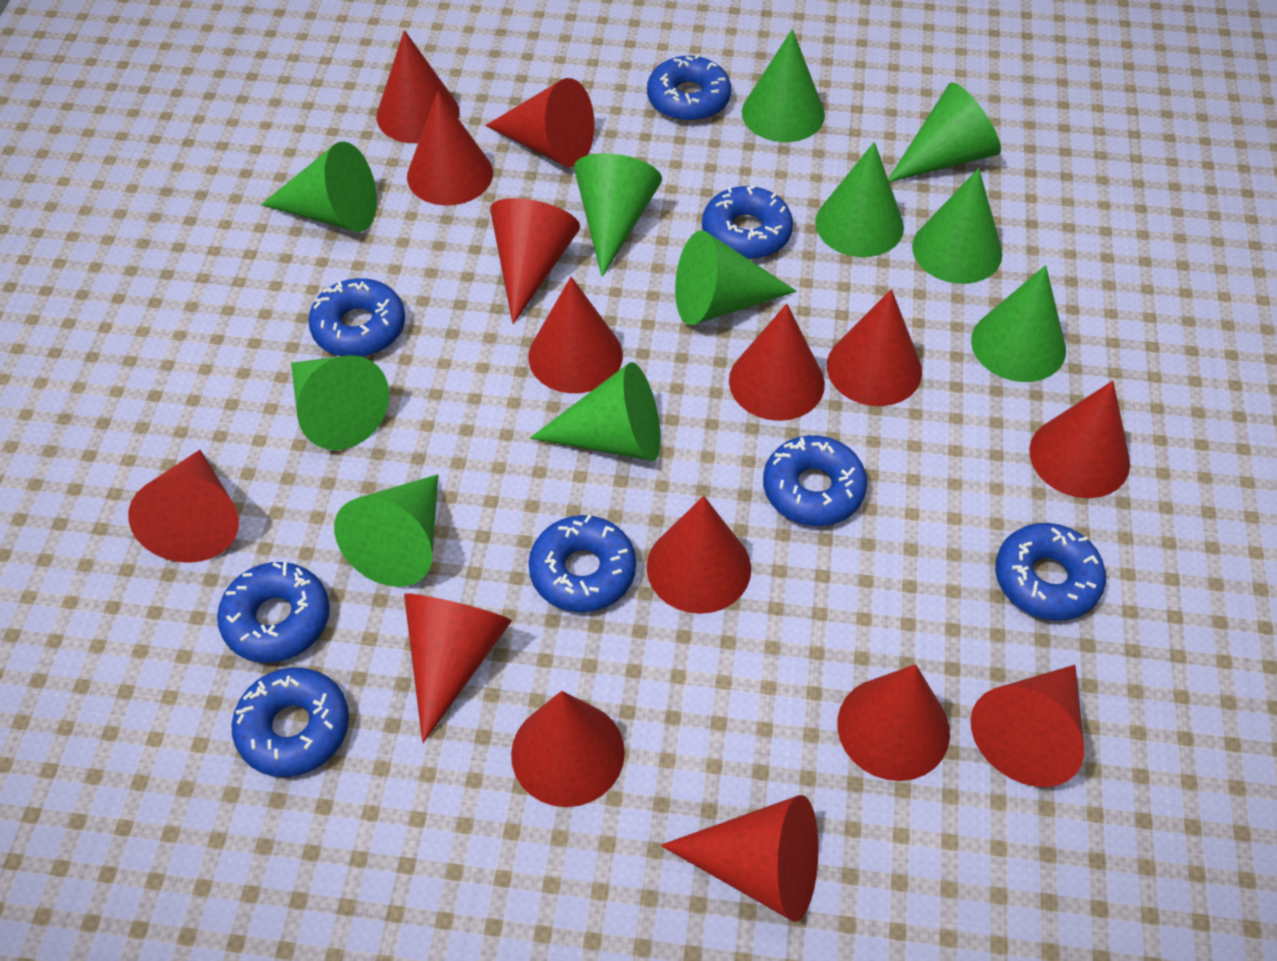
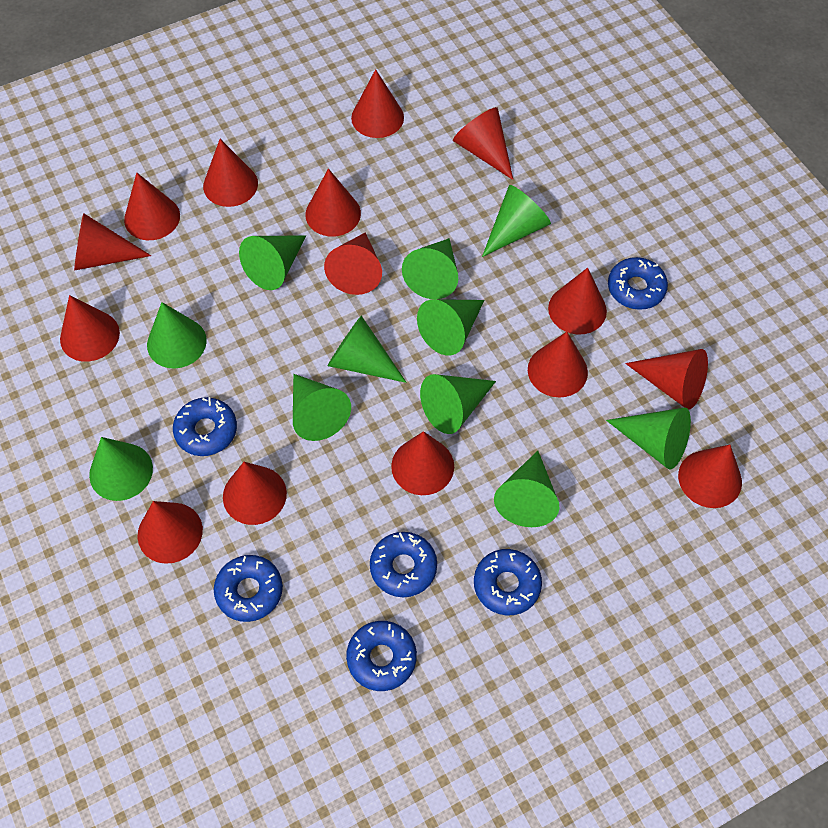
blue donut: 8 -> 6

